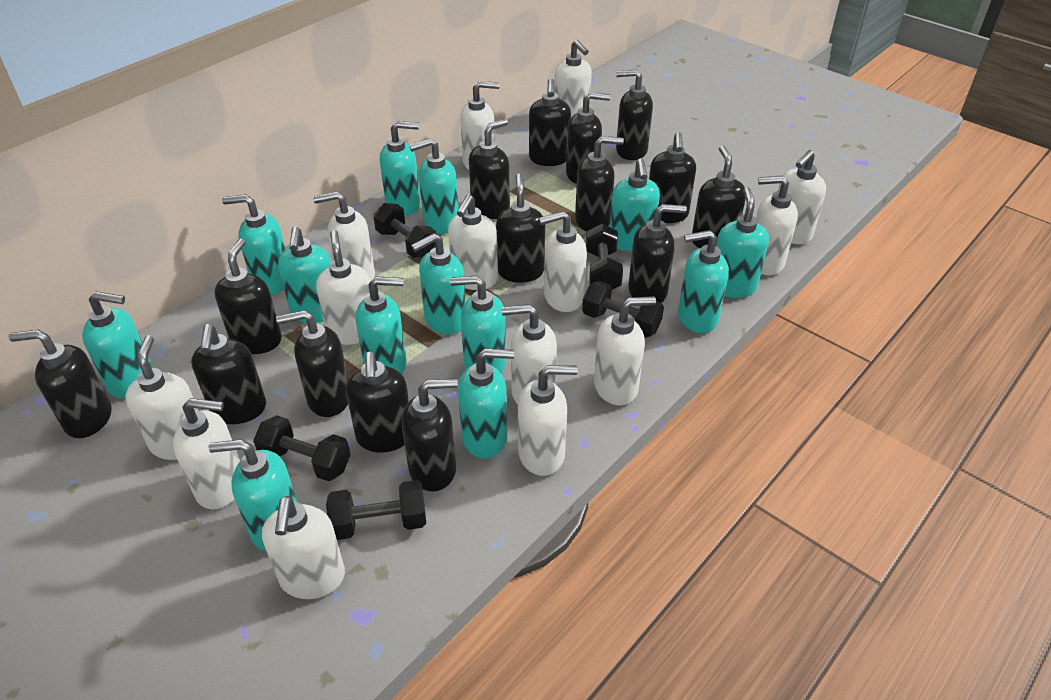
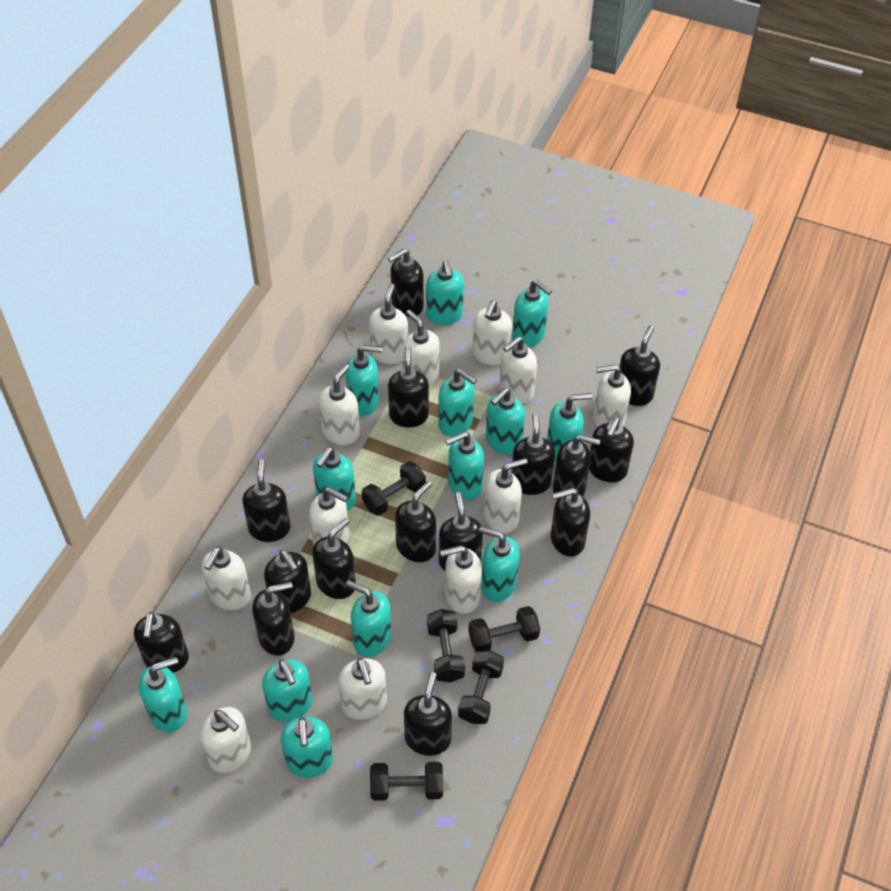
white soap dispenser: 14 -> 12

